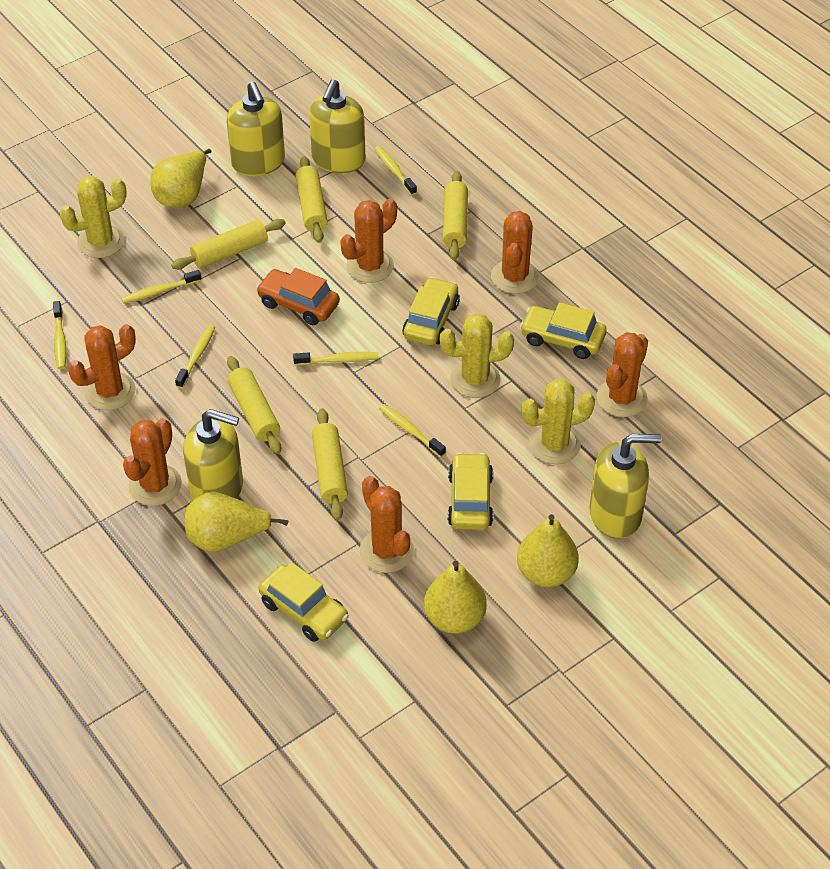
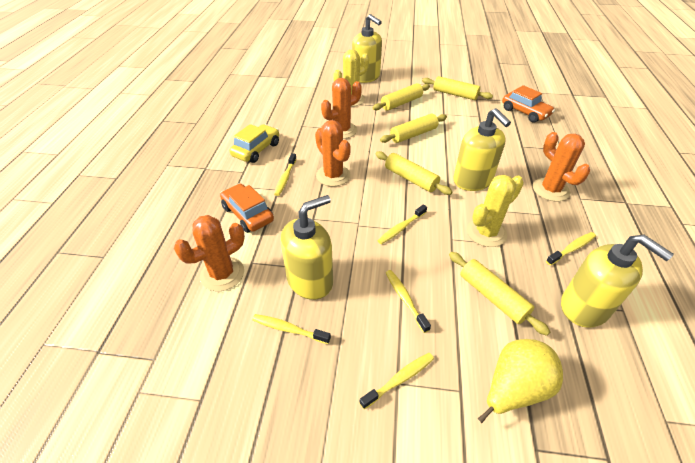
orange cactus: 6 -> 4
orange car: 1 -> 2
yellow cactus: 3 -> 2
yellow car: 4 -> 1
yellow pear: 4 -> 1

